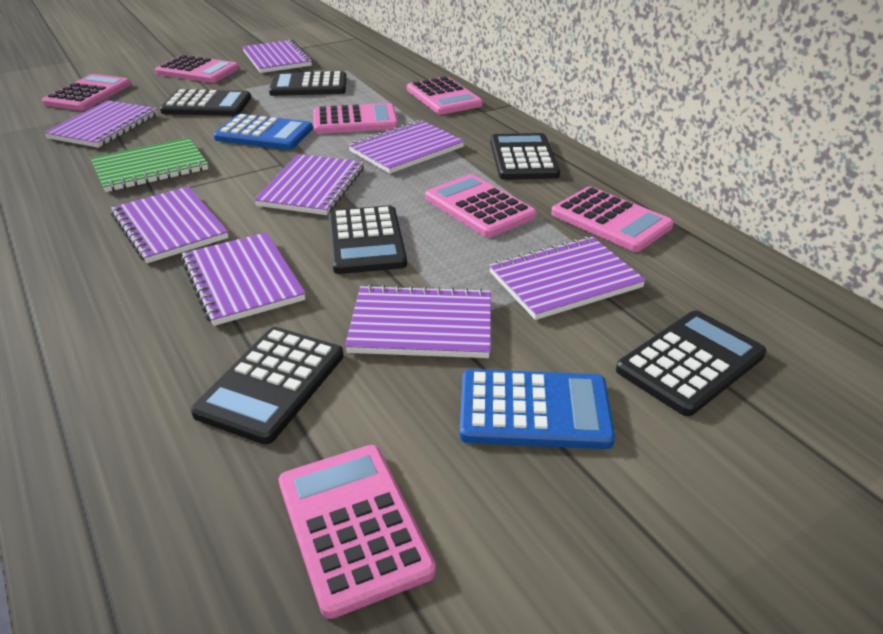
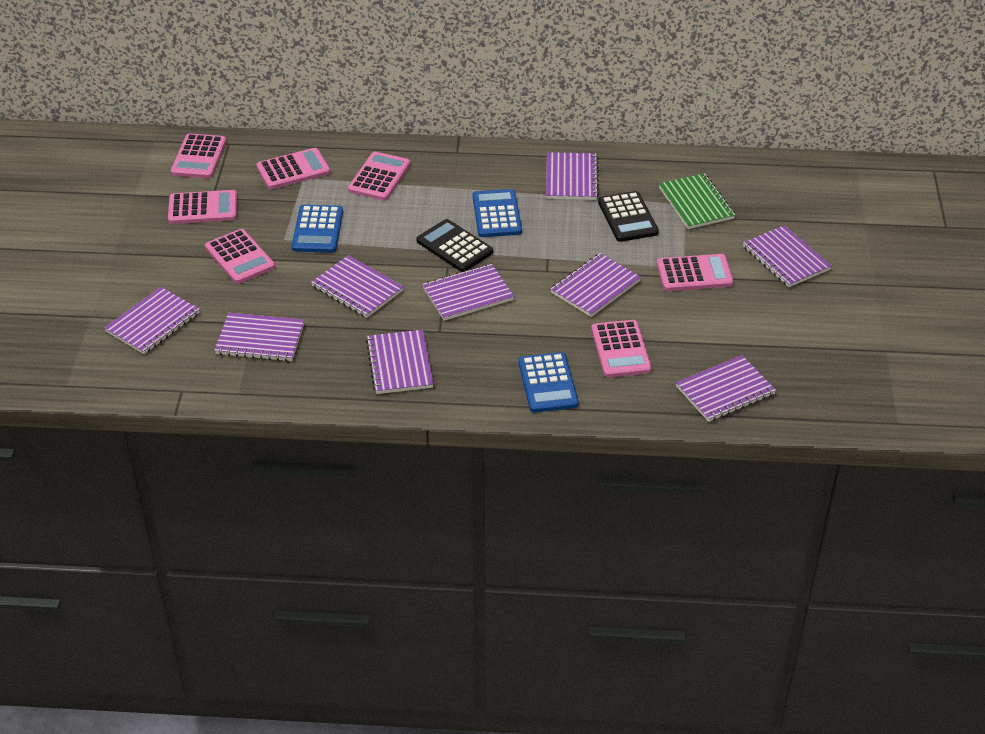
black calculator: 6 -> 2
blue calculator: 2 -> 3
purple notebook: 8 -> 9

